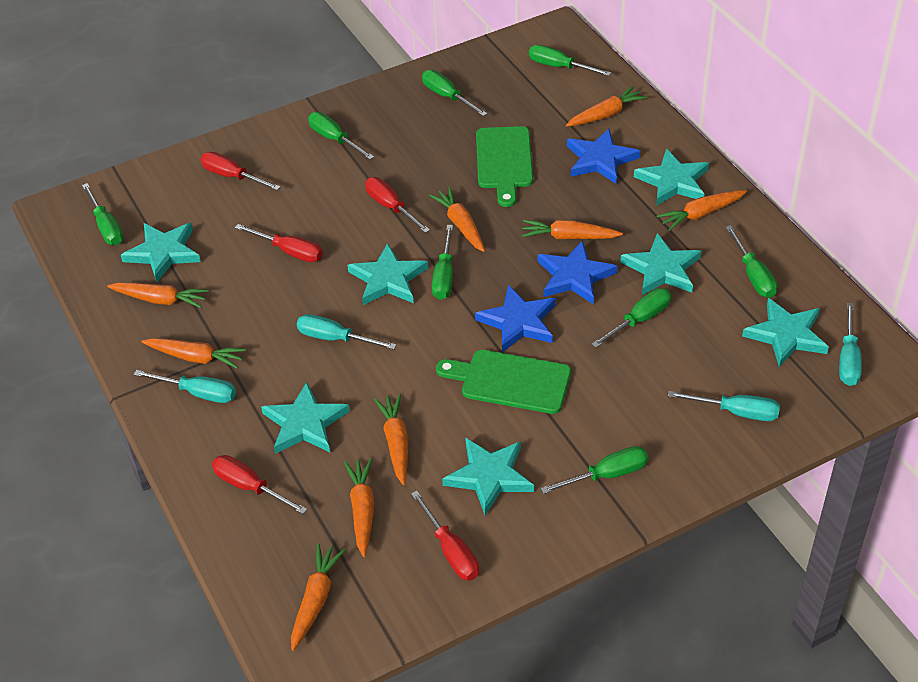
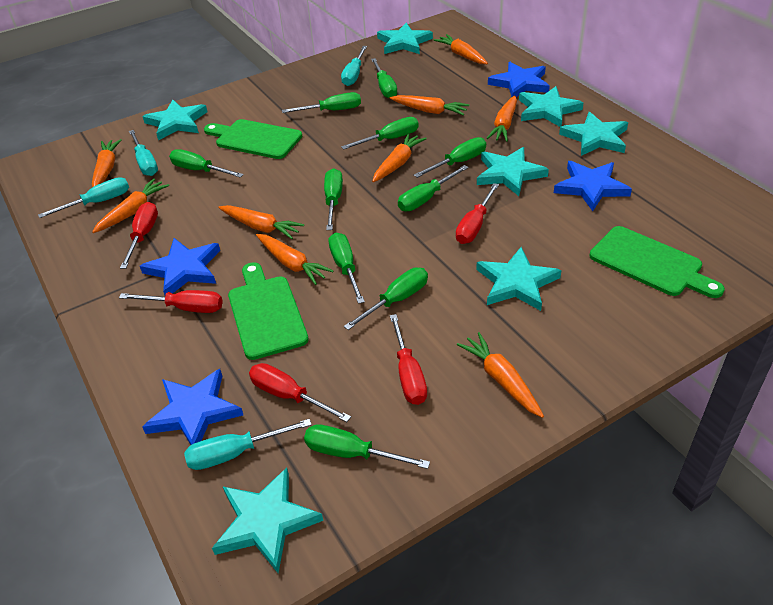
blue star: 3 -> 4
green cutting board: 2 -> 3
green screwdriver: 8 -> 10

